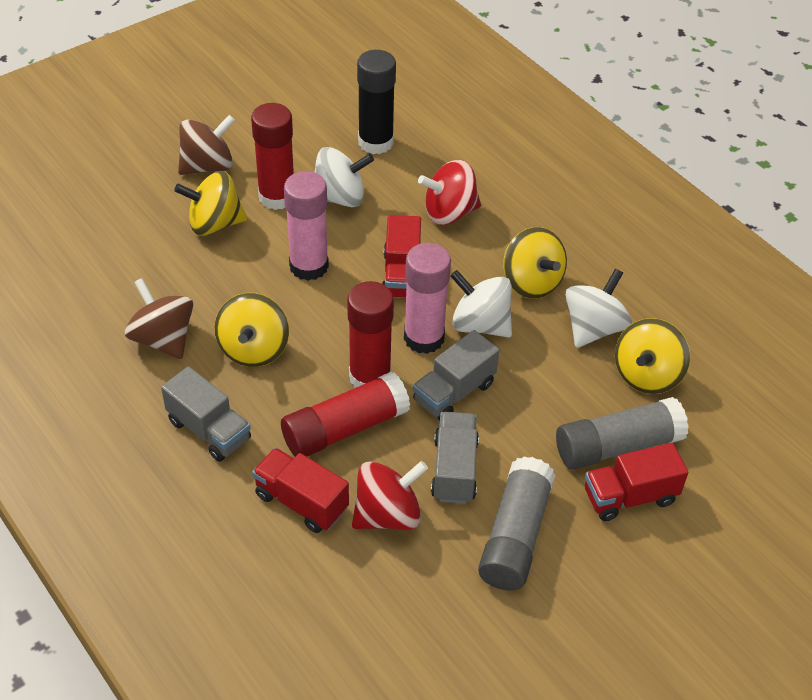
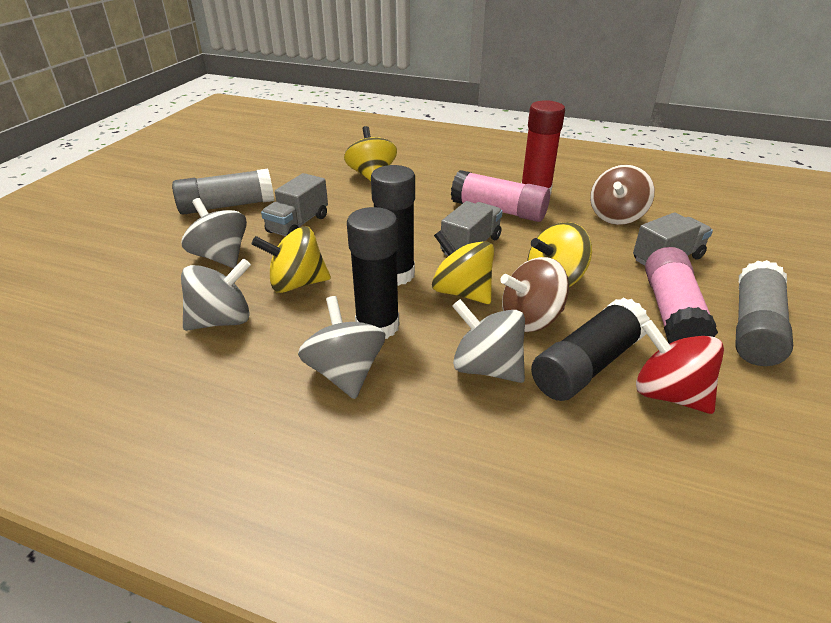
black glue stick: 1 -> 3
grey spinning top: 0 -> 4
red glue stick: 3 -> 1
red spinning top: 2 -> 1
red truck: 3 -> 0
white spinning top: 3 -> 0

